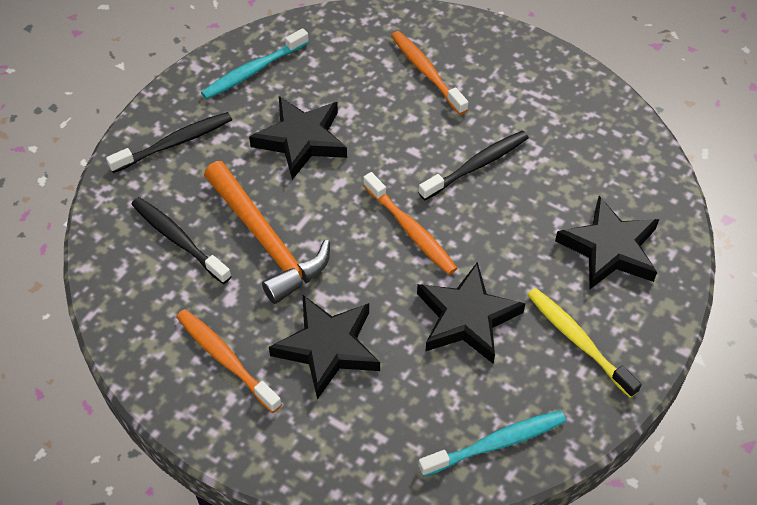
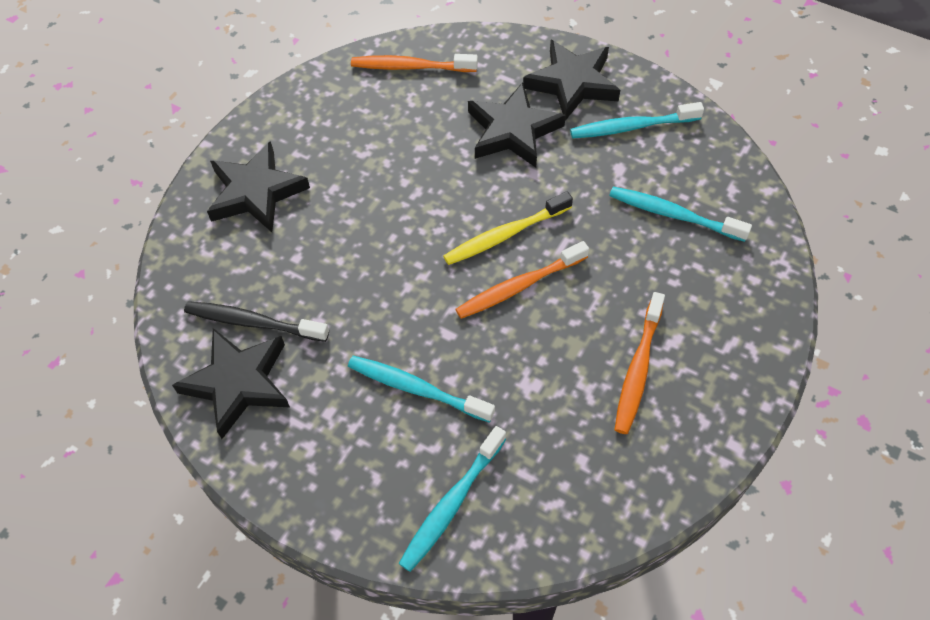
black toothbrush: 3 -> 1
orange hammer: 1 -> 0
turquoise toothbrush: 2 -> 4

